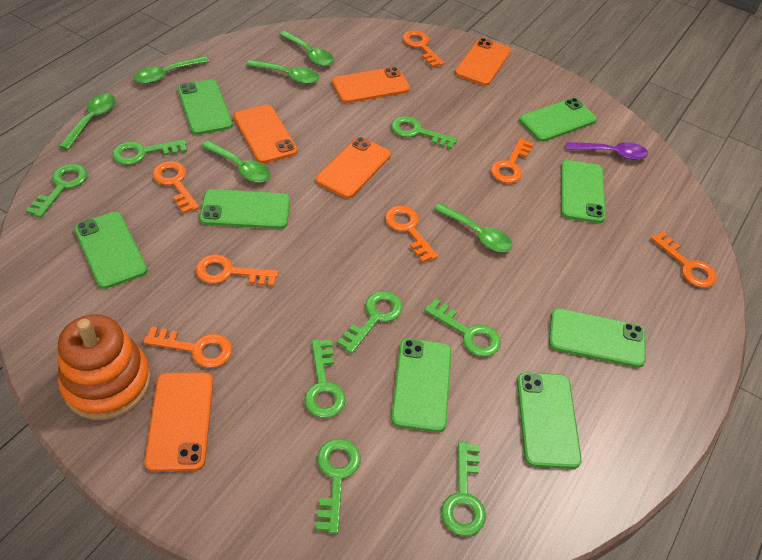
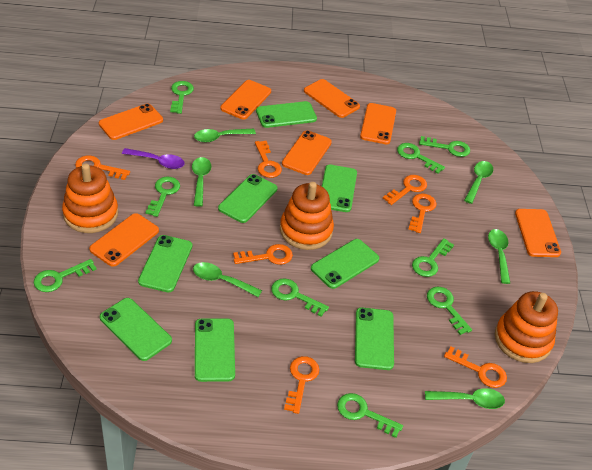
green key: 8 -> 9
orange phone: 5 -> 7
orange stacking toy: 1 -> 3

